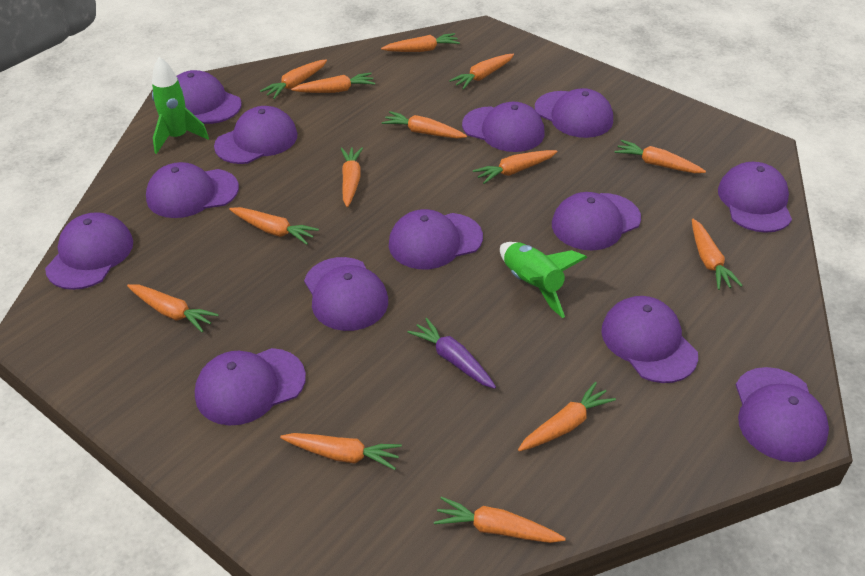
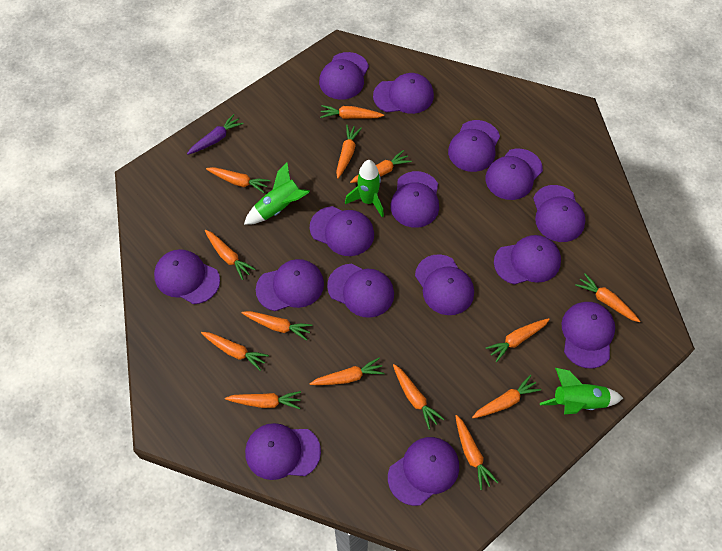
green rocket: 2 -> 3
purple cap: 13 -> 15

